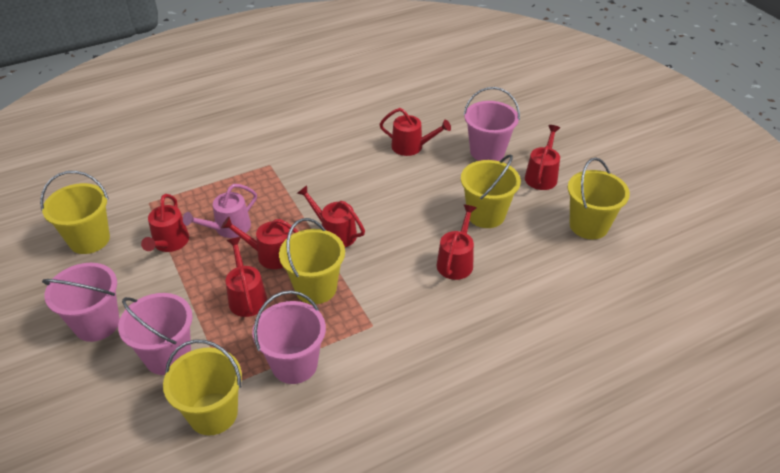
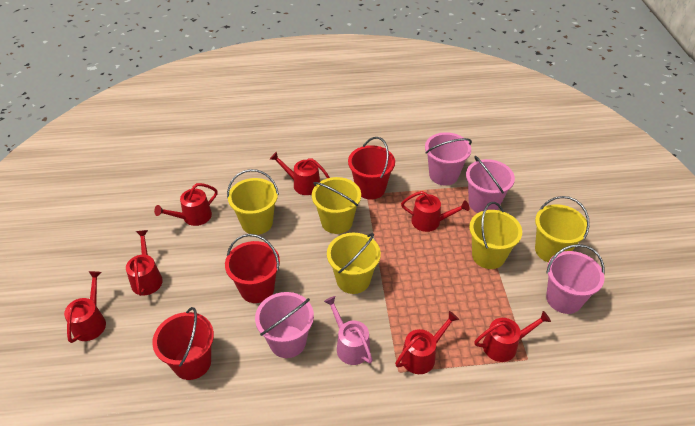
red bucket: 0 -> 3

